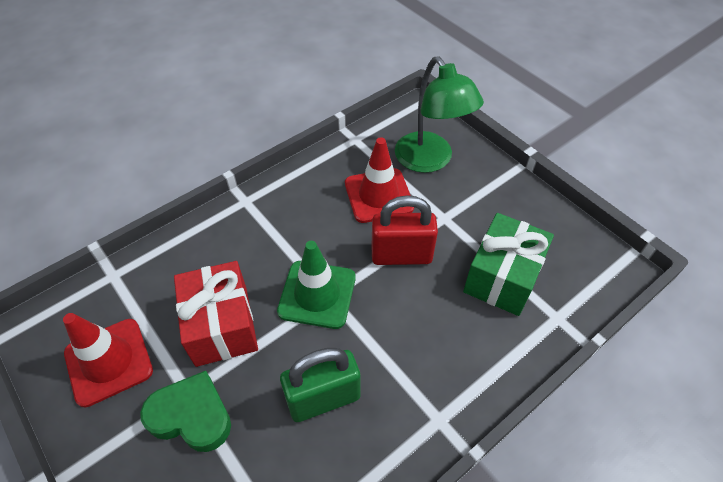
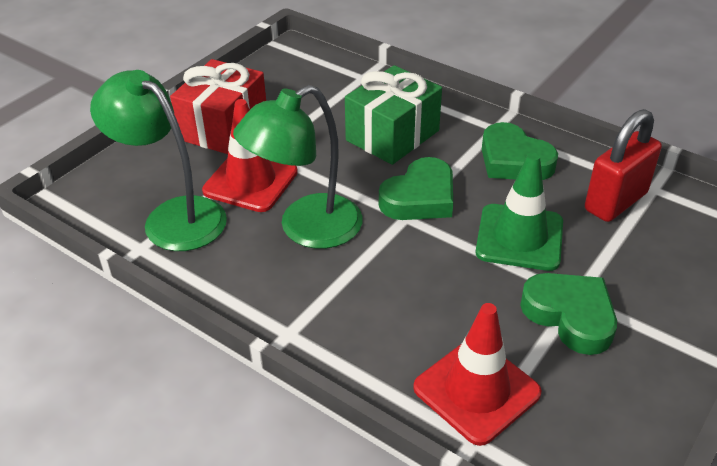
green heart: 1 -> 3
green lamp: 1 -> 2
green padlock: 1 -> 0

